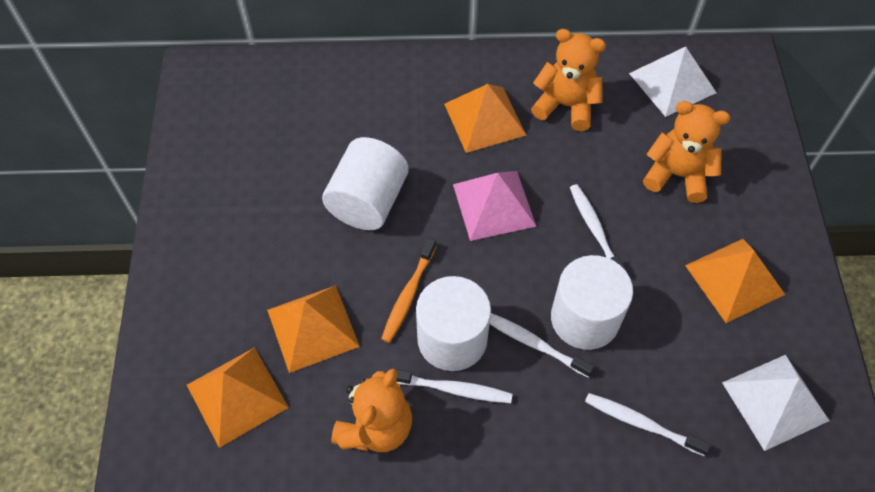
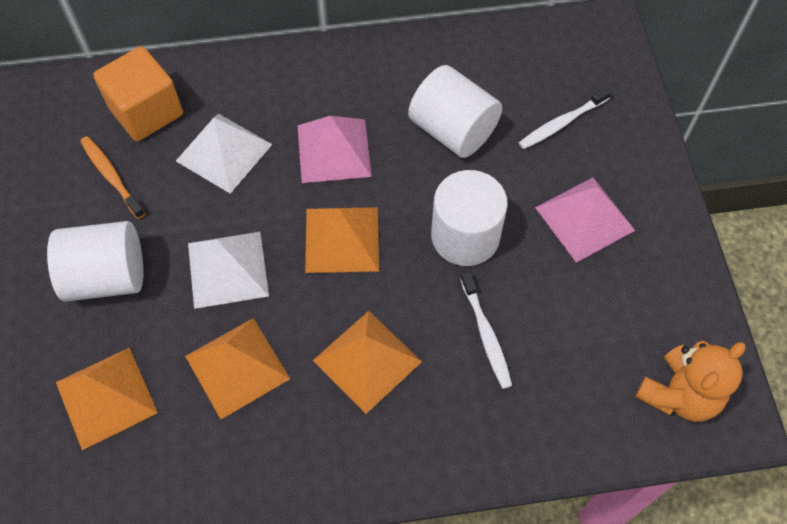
orange cube: 0 -> 1
orange teddy bear: 3 -> 1
pink pyramid: 1 -> 2
white toothbrush: 4 -> 2

